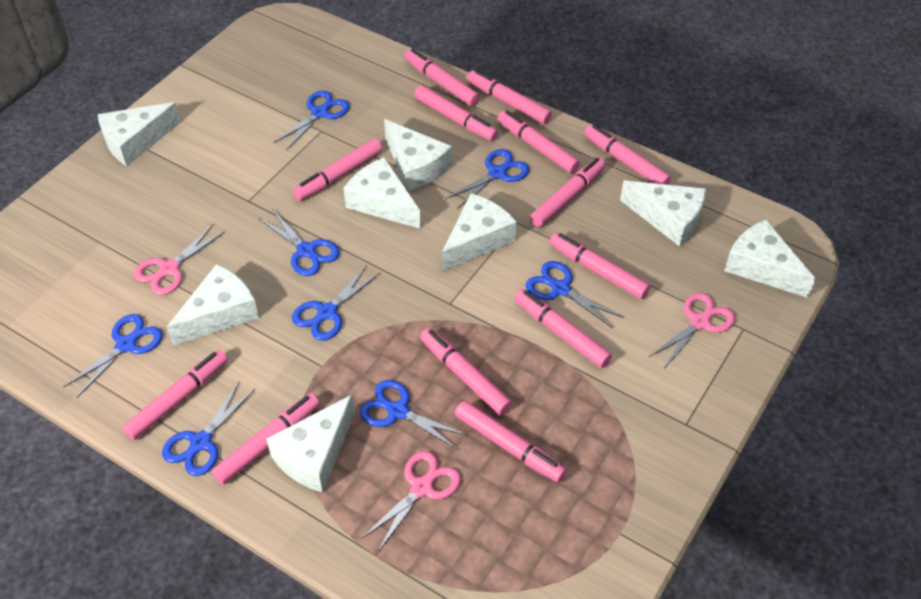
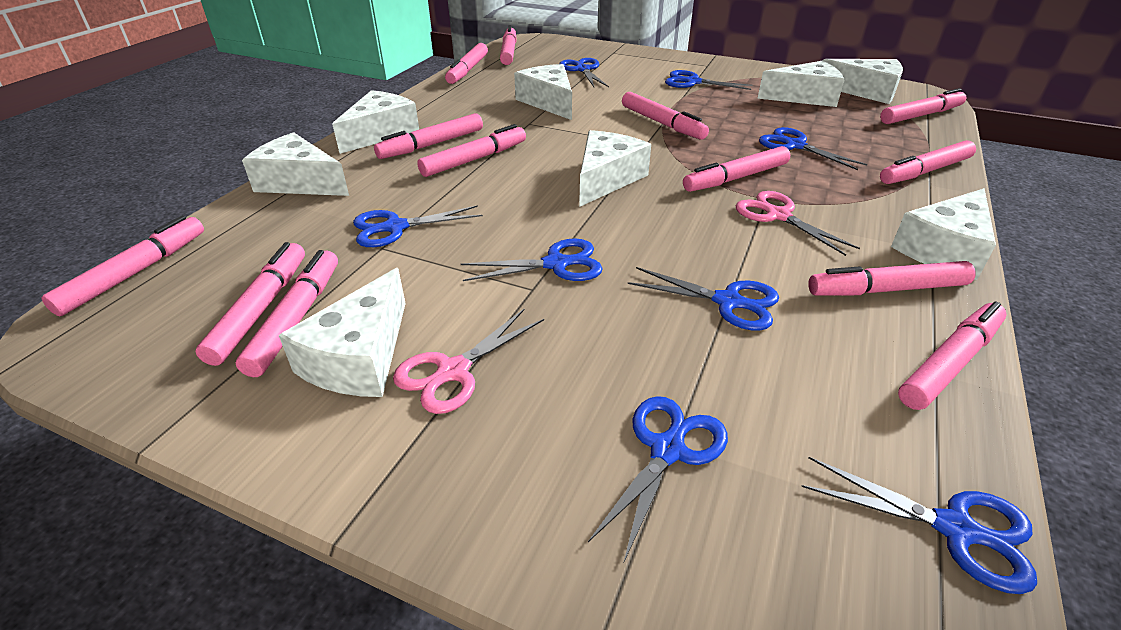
pink scissors: 3 -> 2

